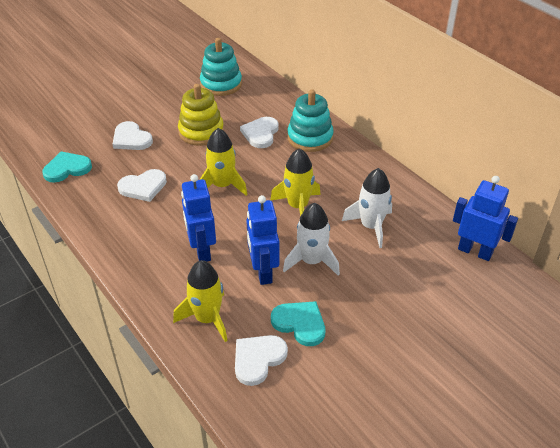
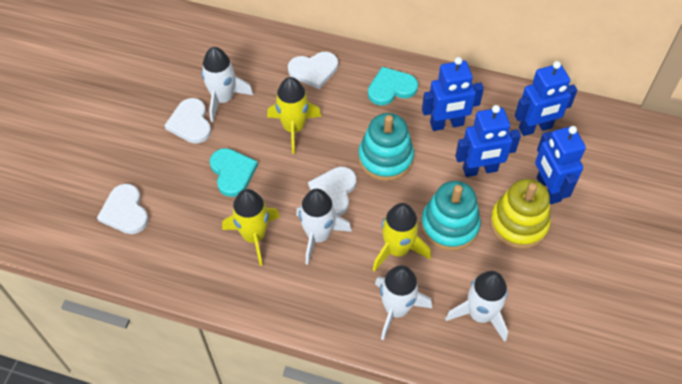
blue robot: 3 -> 4
white rocket: 2 -> 4

